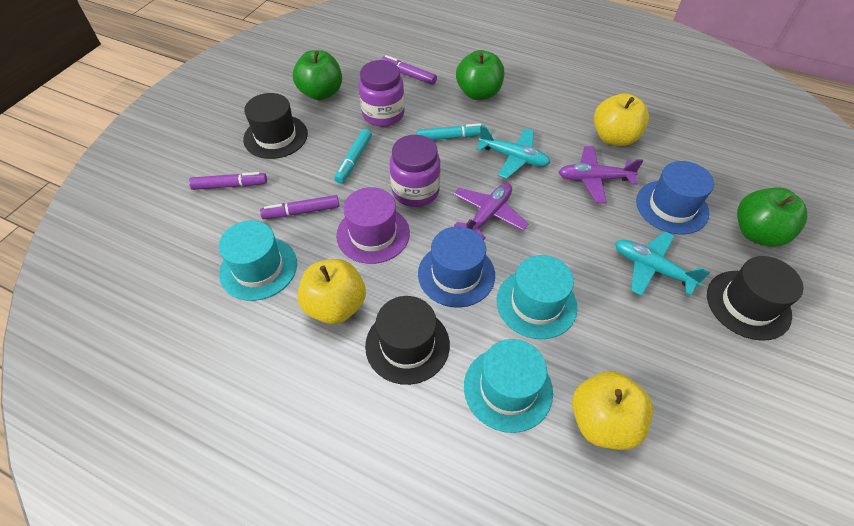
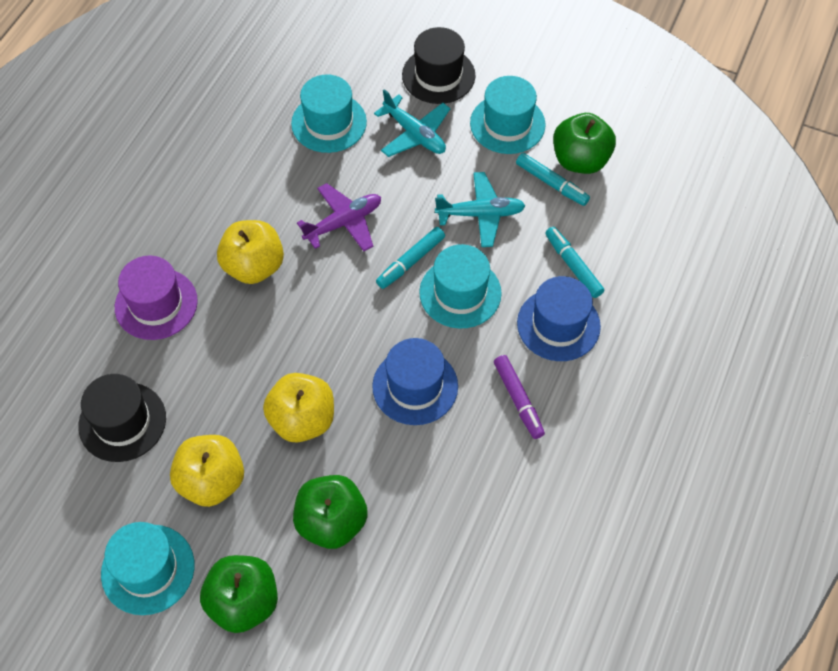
black hat: 3 -> 2
purple jar: 2 -> 0
purple marker: 3 -> 1
purple plane: 2 -> 1
turquoise hat: 3 -> 4
turquoise marker: 2 -> 3

